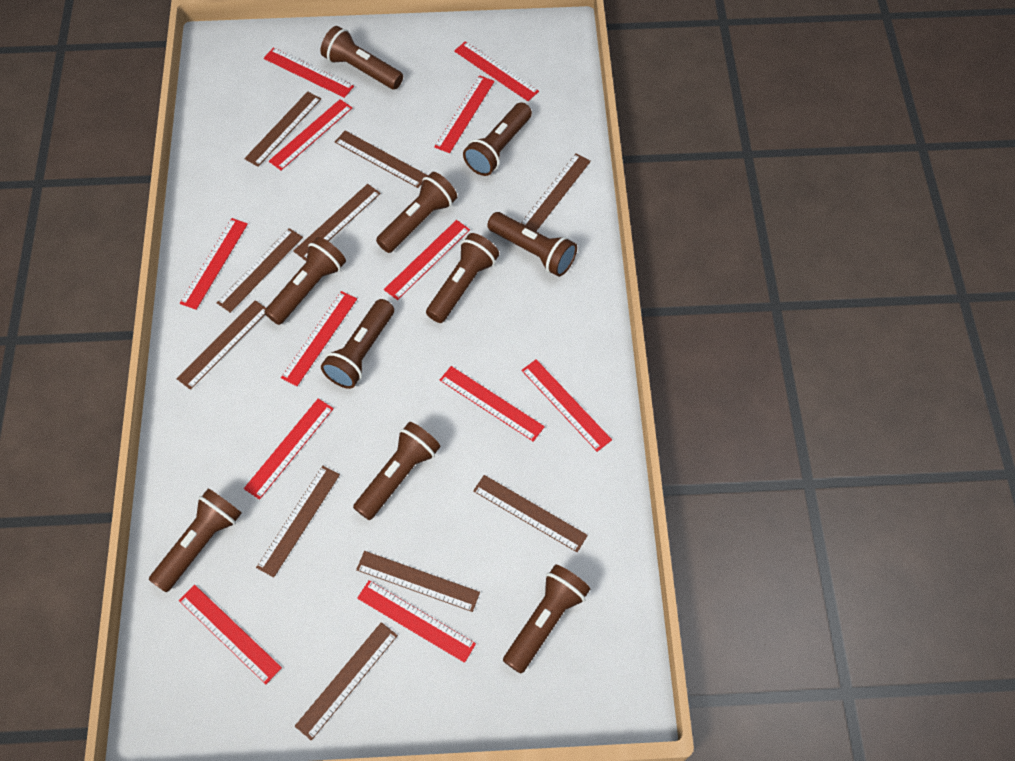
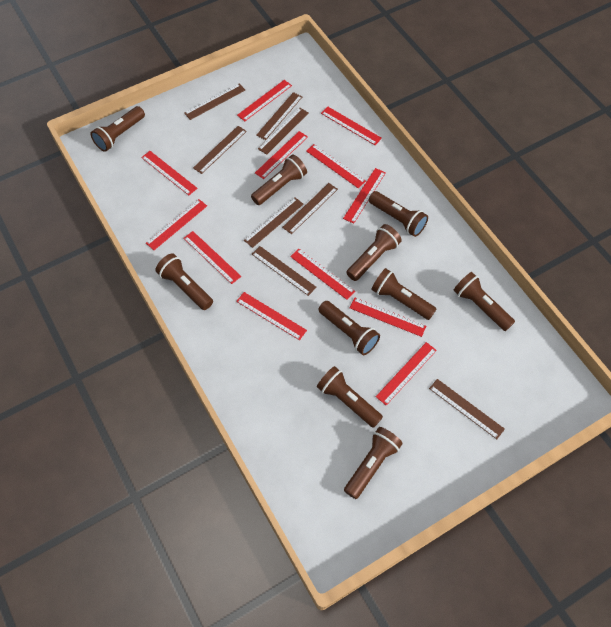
brown ruler: 10 -> 8

